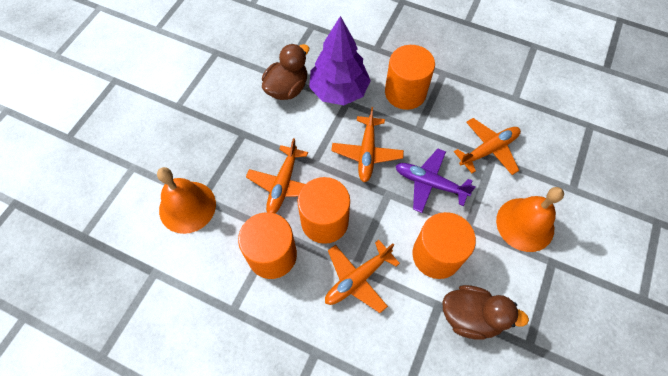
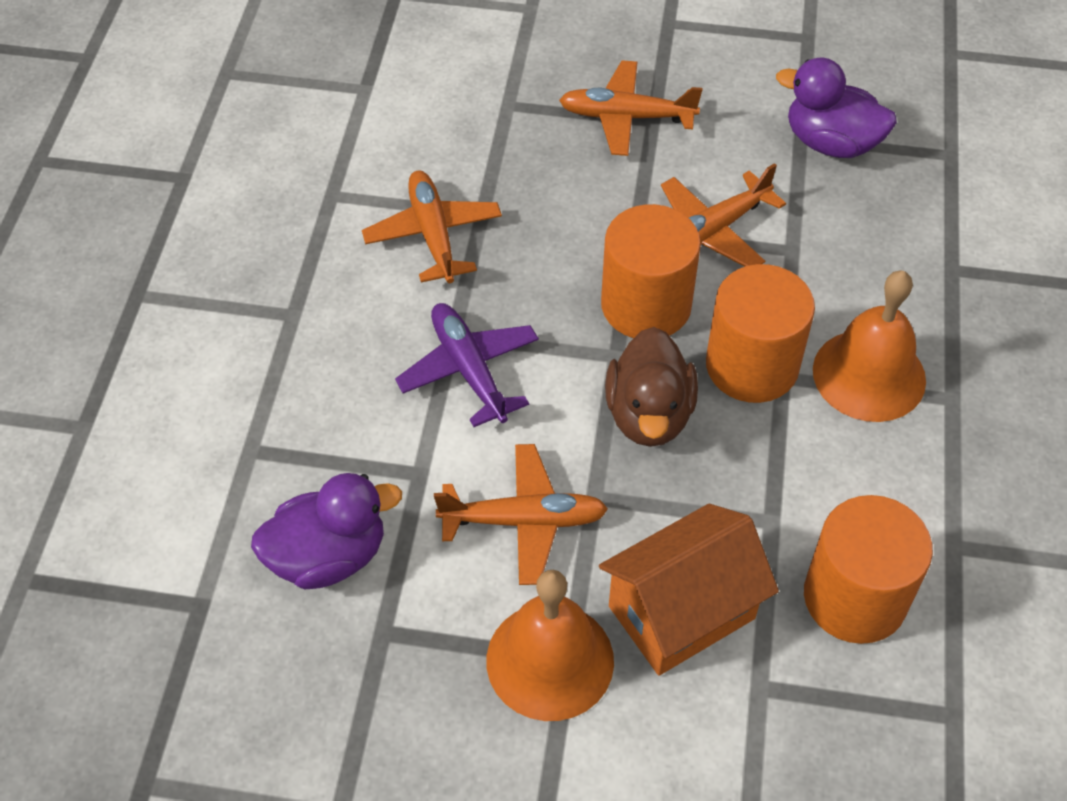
brown duck: 2 -> 1
orange cylinder: 4 -> 3
orange house: 0 -> 1
purple duck: 0 -> 2
purple tree: 1 -> 0

